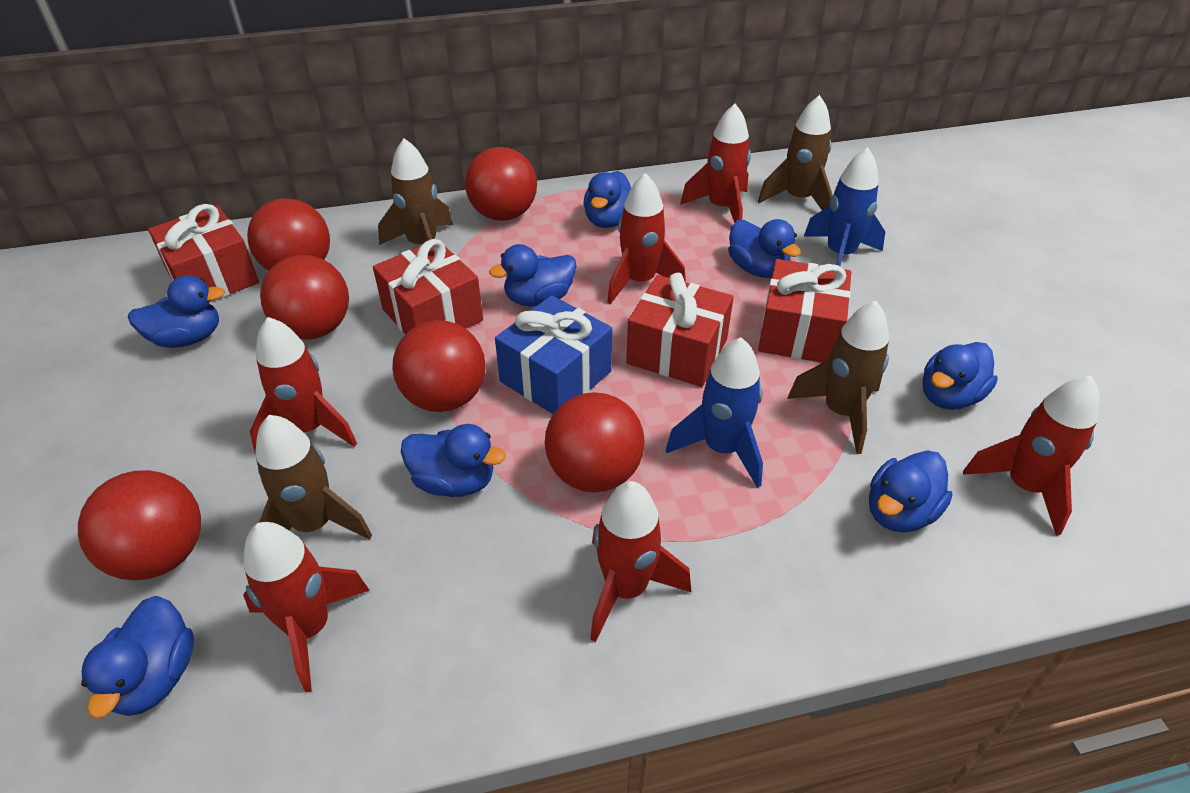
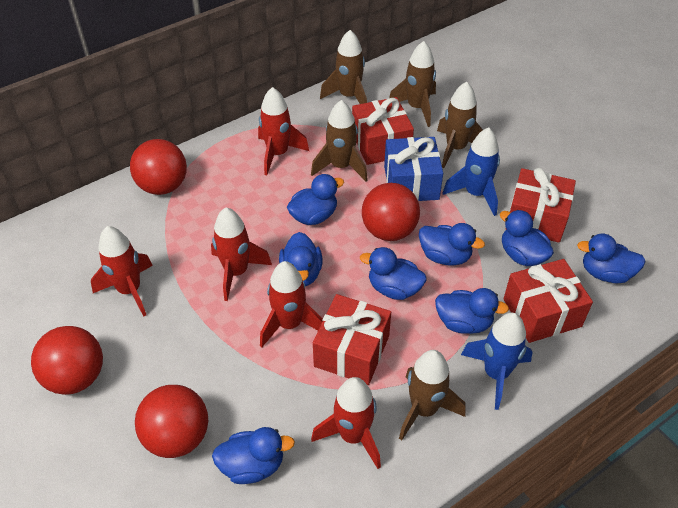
brown rocket: 4 -> 5
red ball: 6 -> 4
red rocket: 6 -> 5

